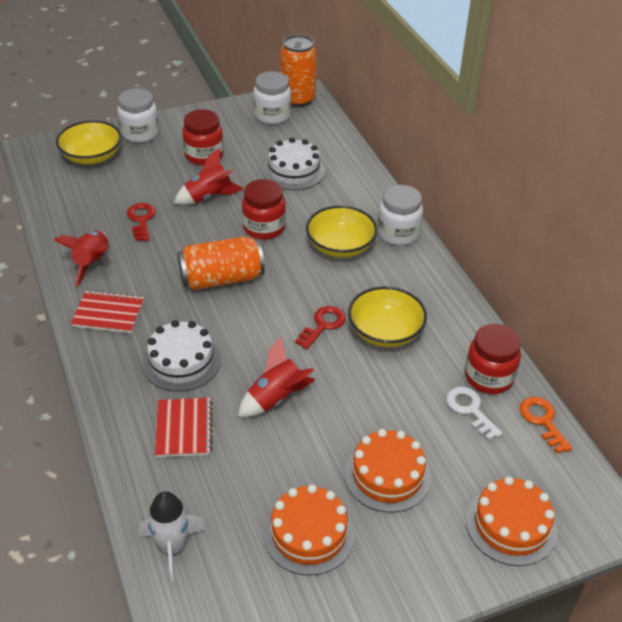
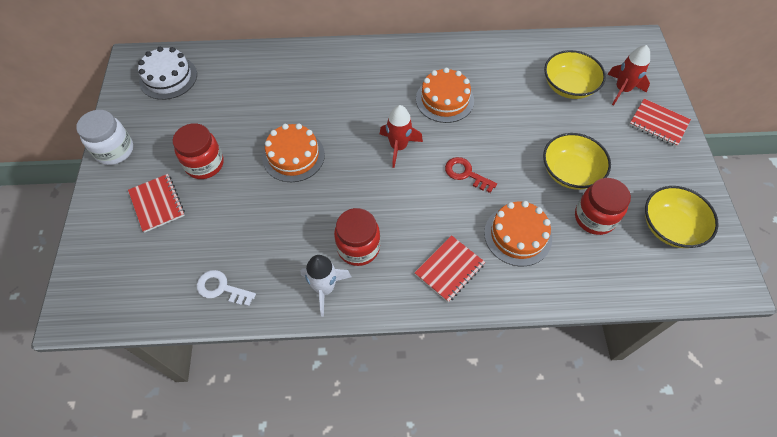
orange can: 2 -> 0
orange key: 1 -> 0
red key: 2 -> 1
red notebook: 2 -> 3
red rocket: 3 -> 2
white cake: 2 -> 1
white jar: 3 -> 1

